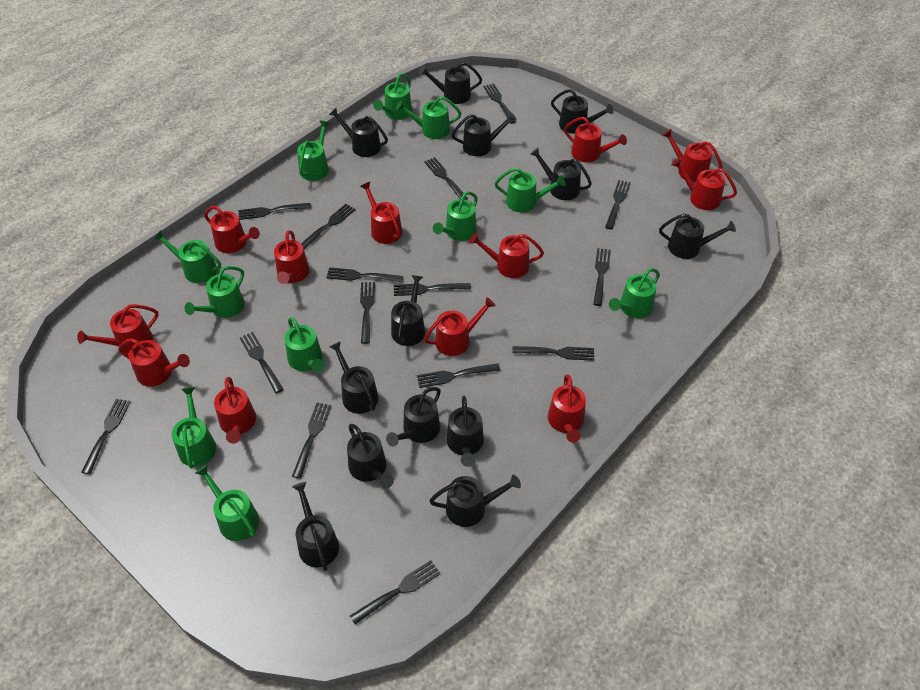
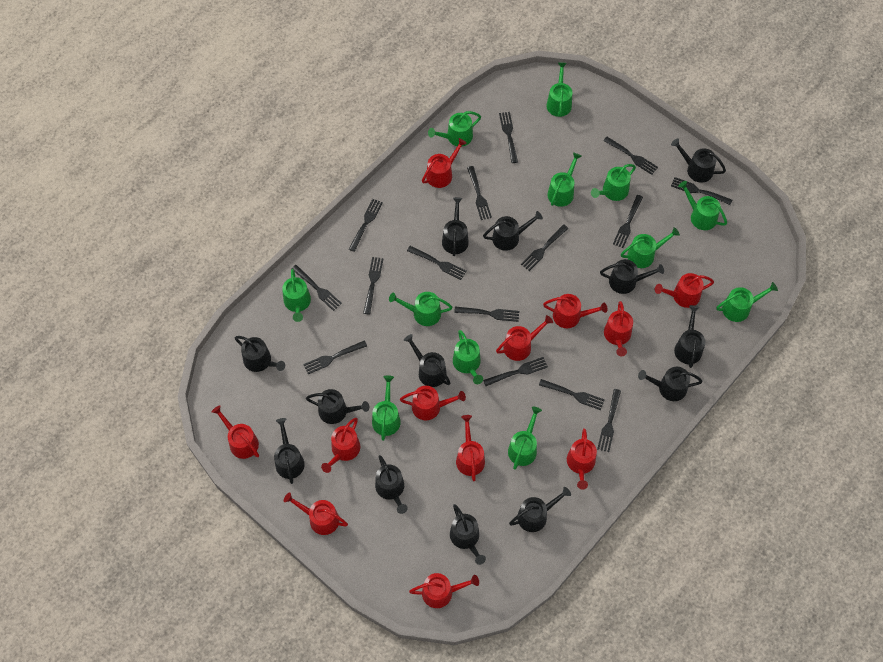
green watering can: 11 -> 12

